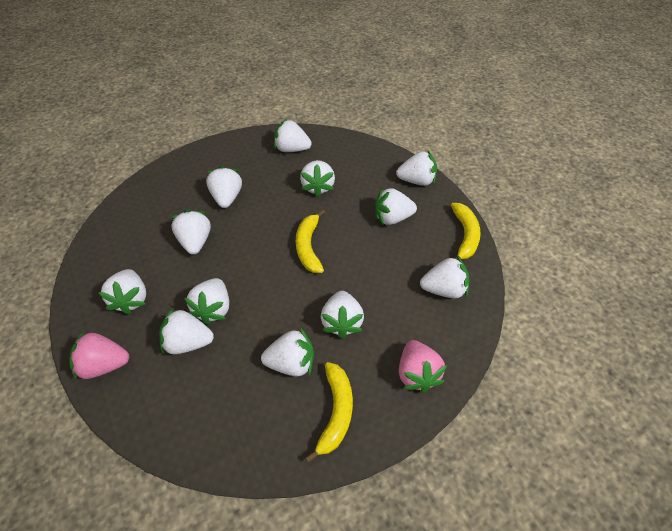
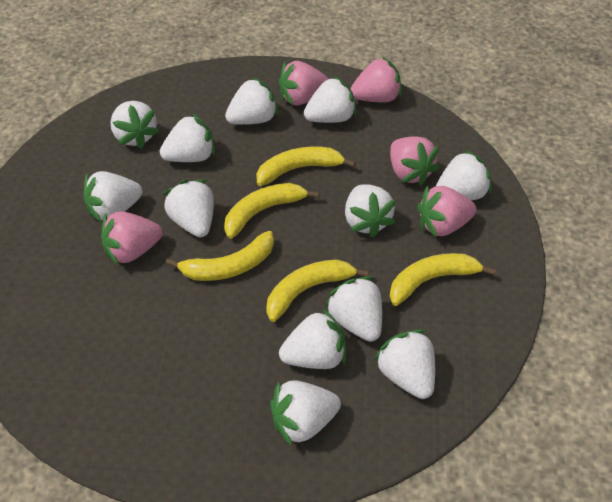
pink strawberry: 2 -> 5
yellow banana: 3 -> 5

